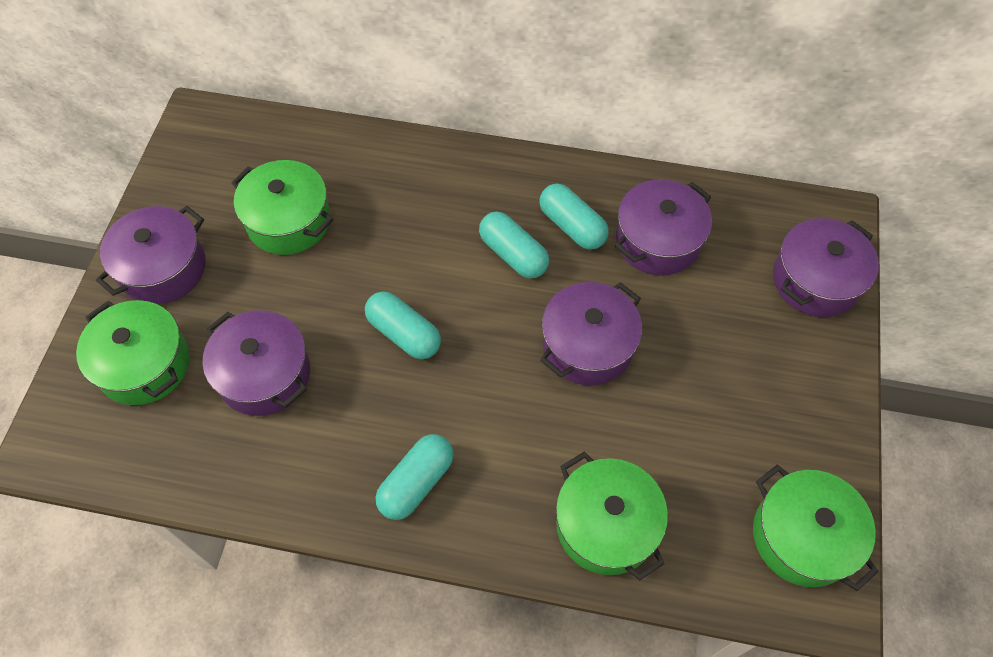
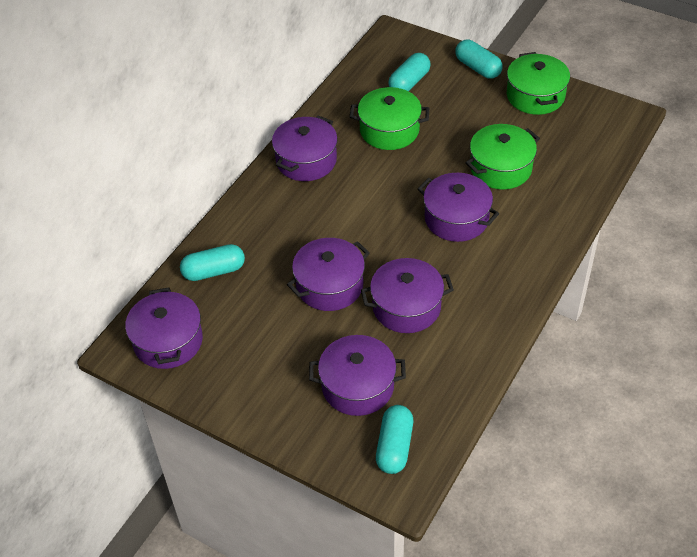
green pot: 4 -> 3
purple pot: 5 -> 6

